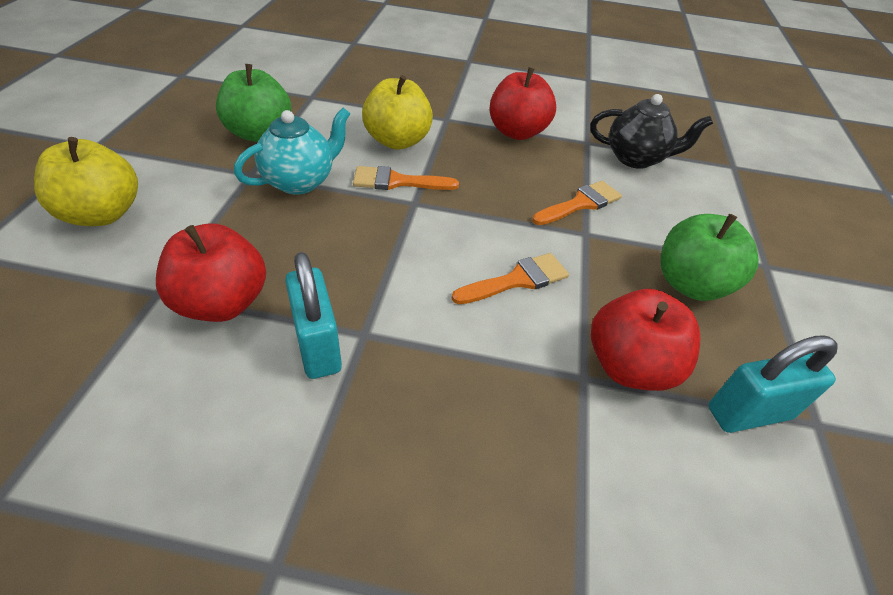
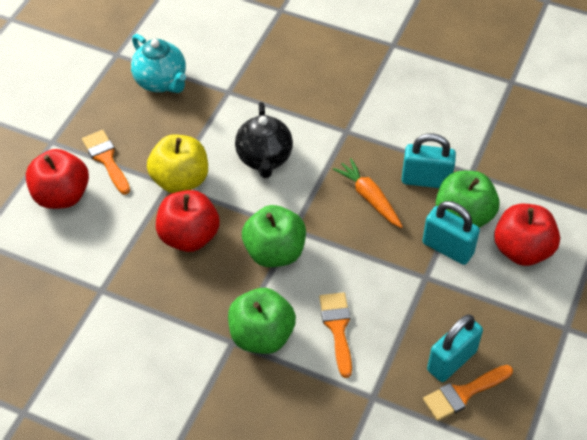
green apple: 2 -> 3
orange carrot: 0 -> 1
turquoise padlock: 2 -> 3
yellow apple: 2 -> 1

